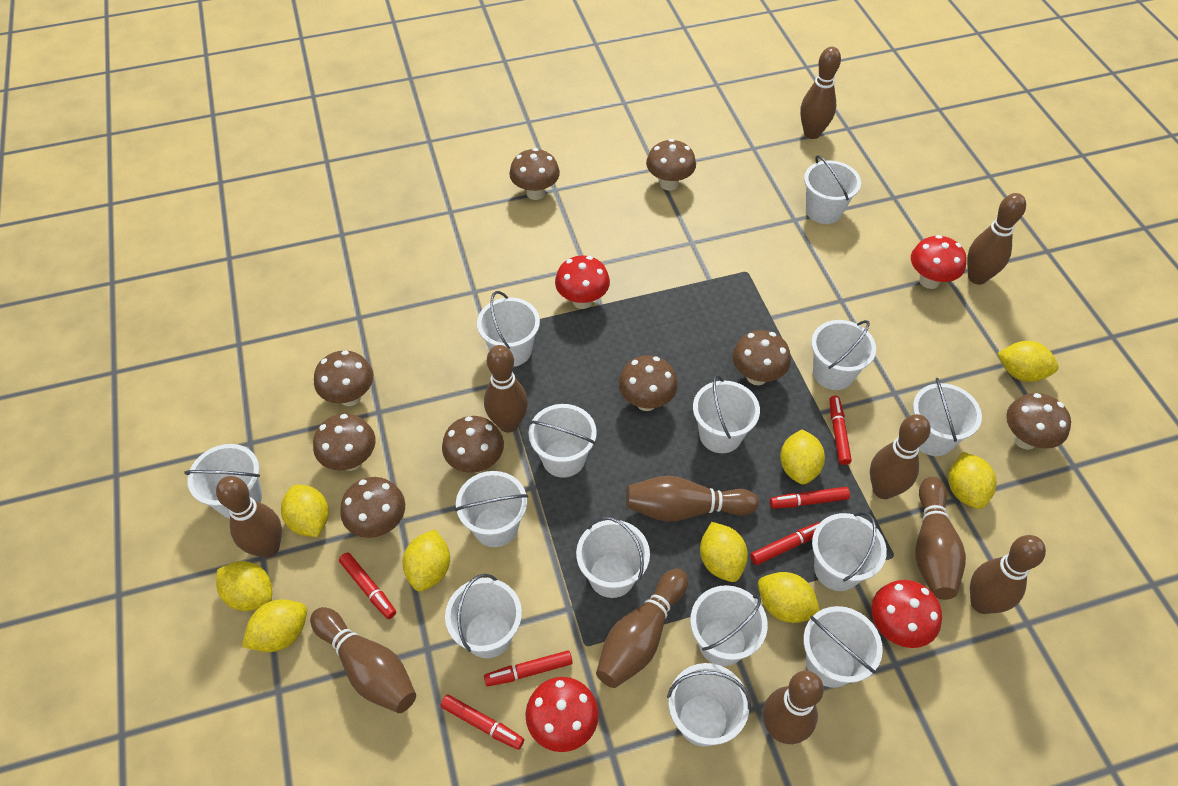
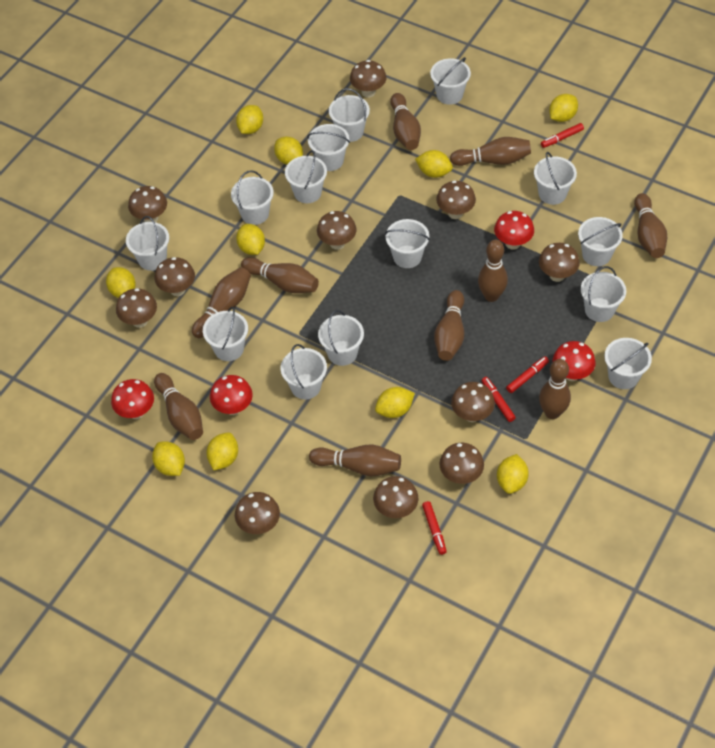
brown bowling pin: 11 -> 10
brown mushroom: 9 -> 11
red marker: 6 -> 4
yellow lemon: 9 -> 10

